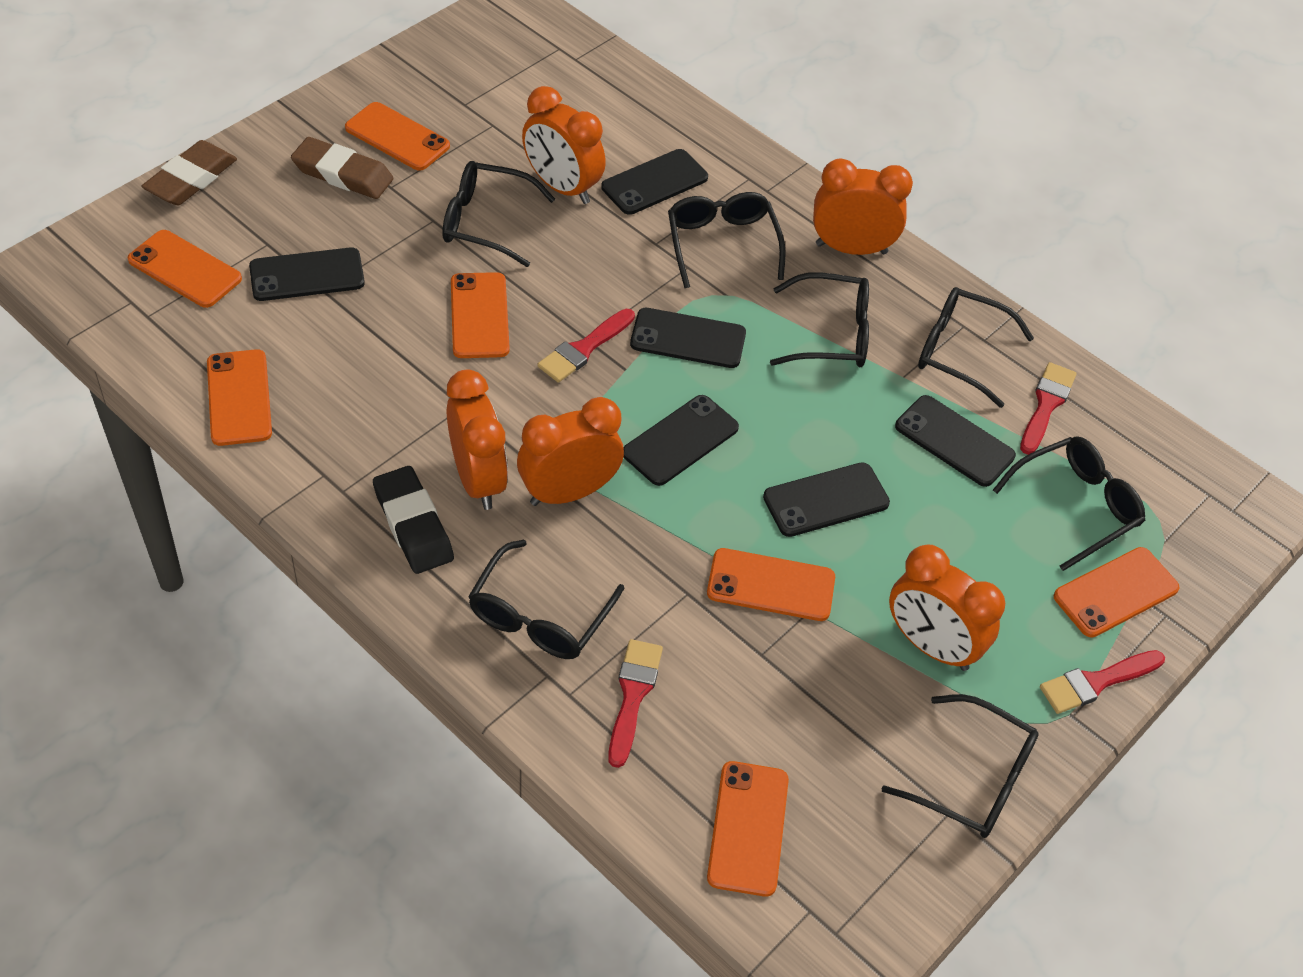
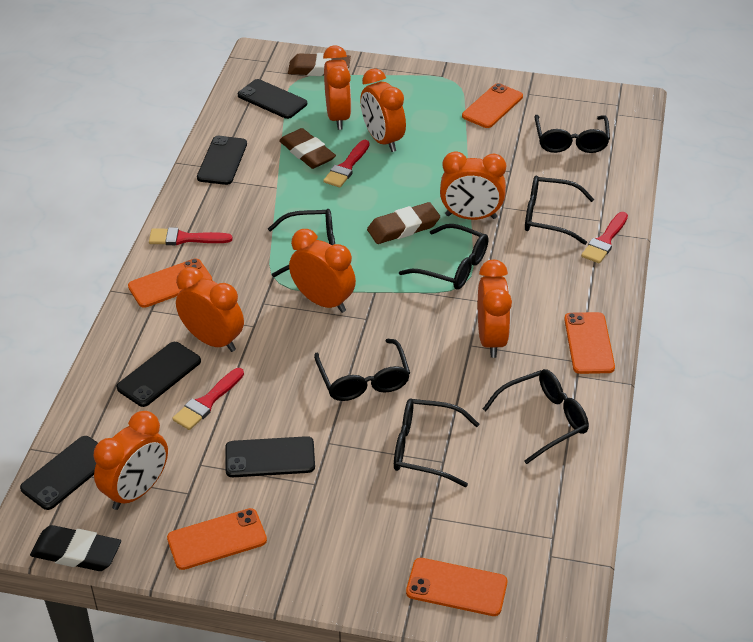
black phone: 6 -> 5
brown eraser: 2 -> 3
orange clock: 5 -> 7
orange phone: 7 -> 5

